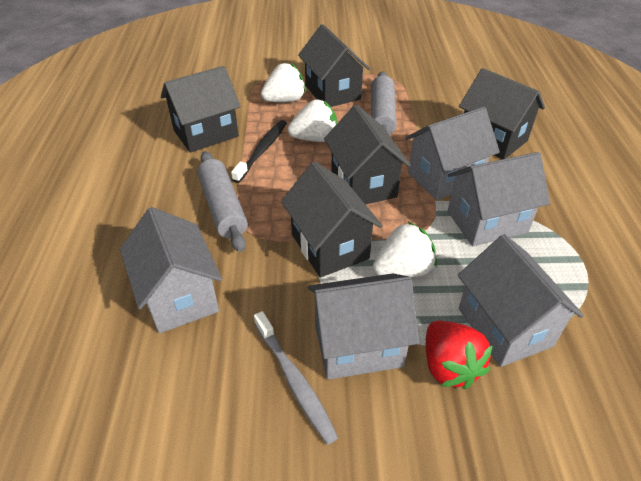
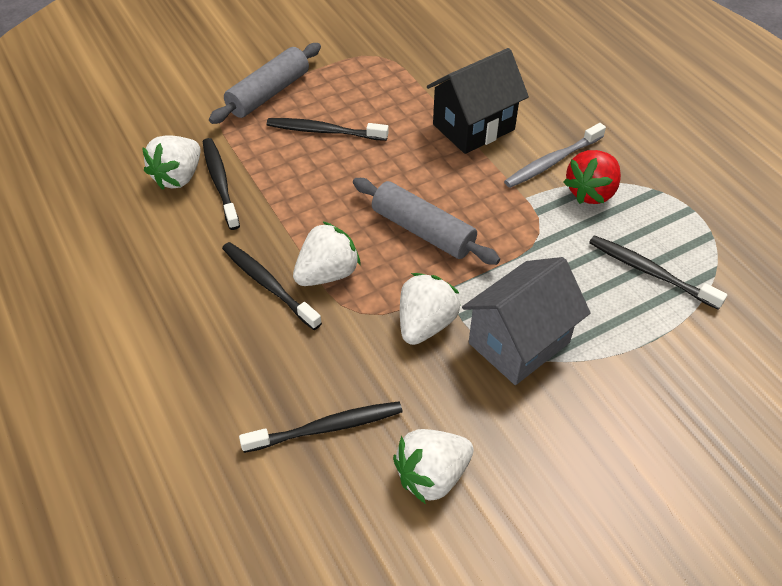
black house: 5 -> 1
black toothbrush: 1 -> 5
grey house: 5 -> 1
white strawberry: 3 -> 4

